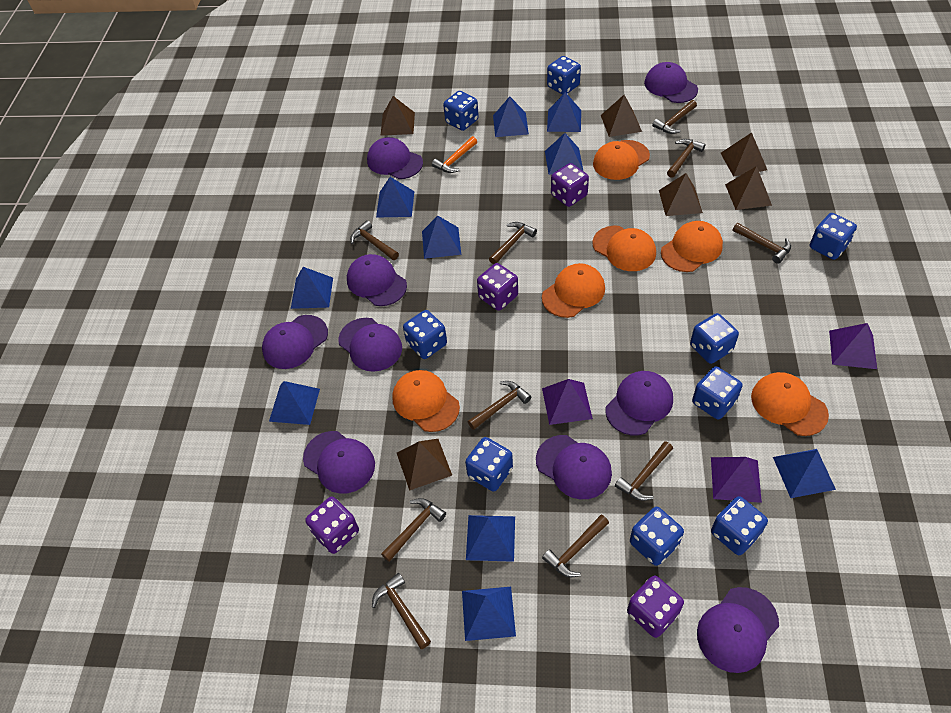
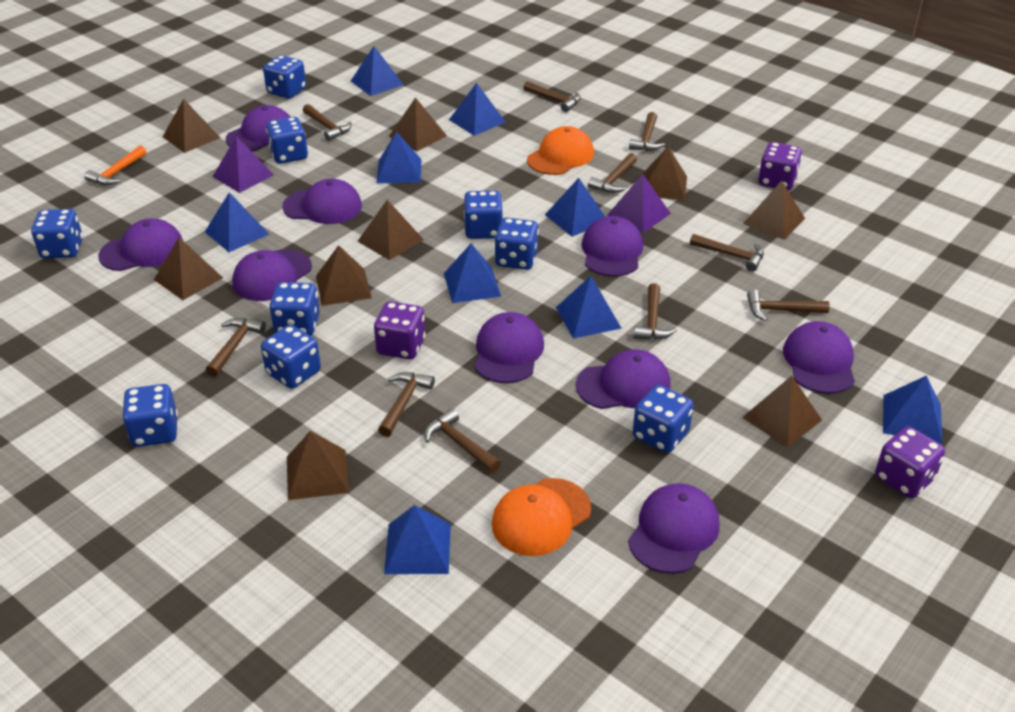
blue pyramid: 10 -> 9
brown pyramid: 6 -> 9
orange cap: 6 -> 2
purple dice: 4 -> 3
purple pyramid: 3 -> 2

